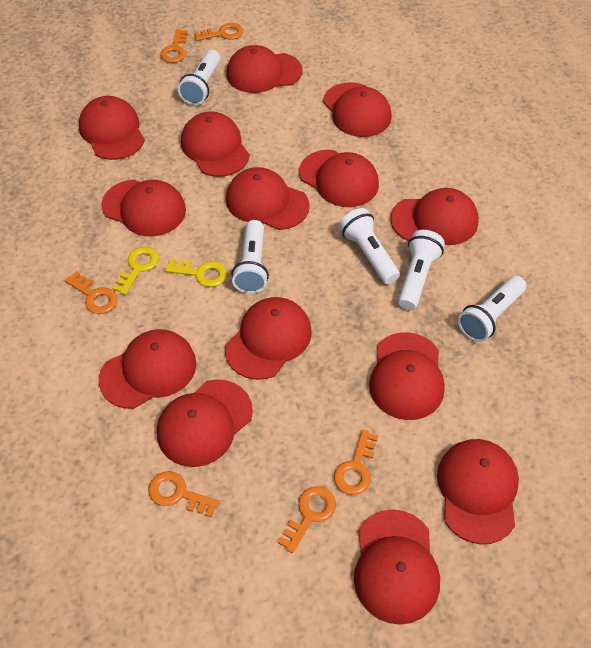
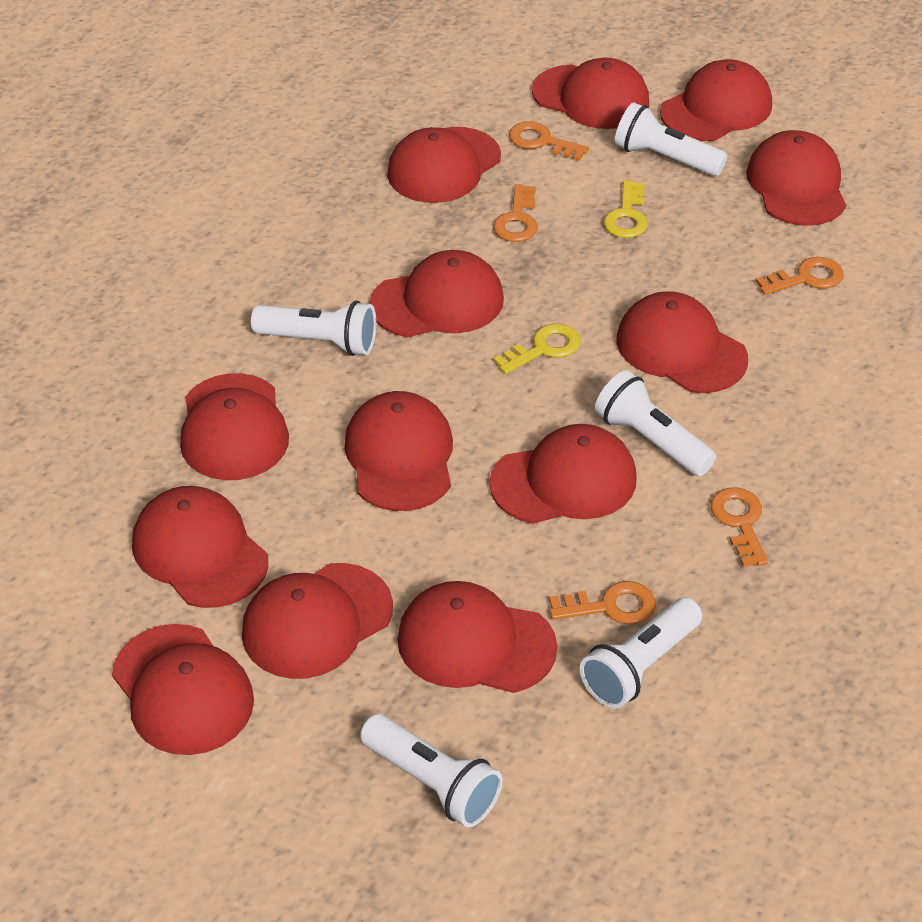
orange key: 6 -> 5
red cap: 14 -> 13

